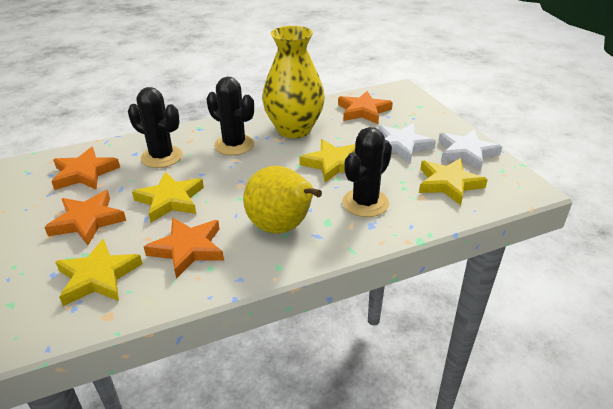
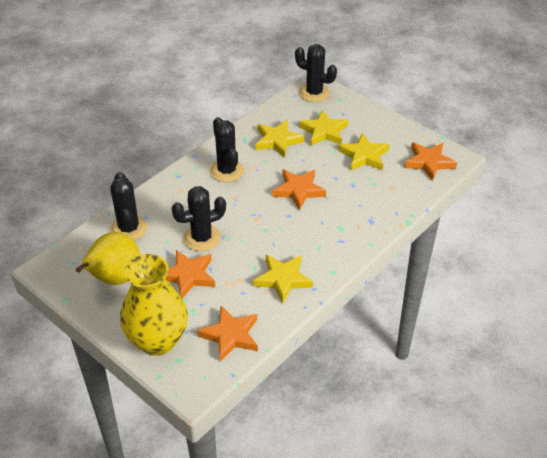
black cactus: 3 -> 4
white star: 2 -> 0

